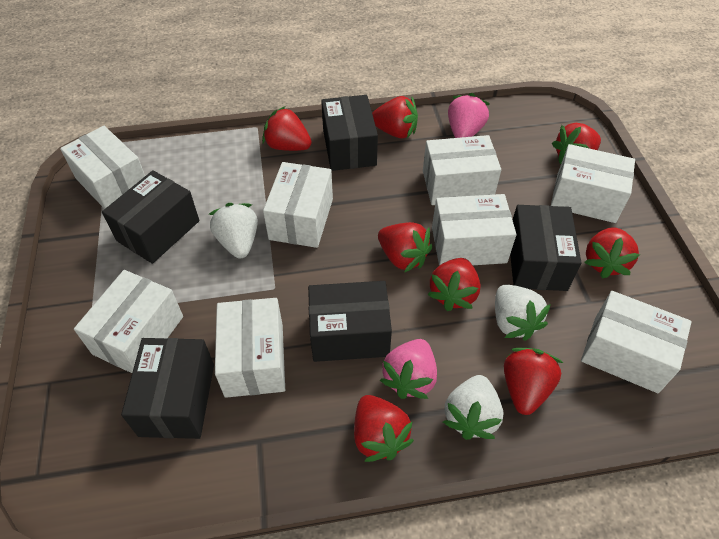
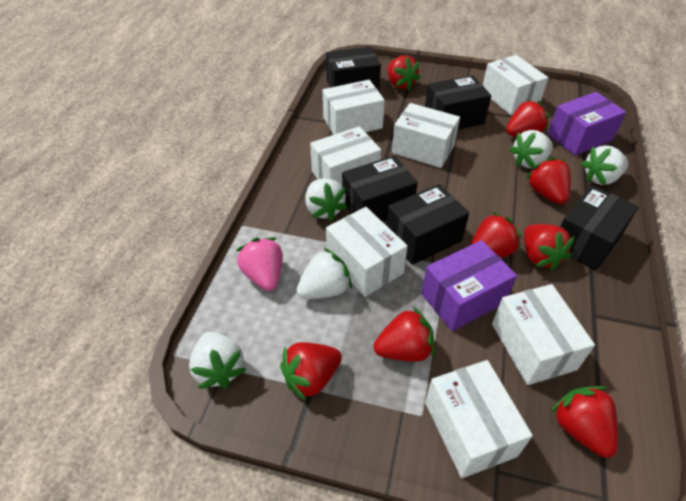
pink strawberry: 2 -> 1
purple box: 0 -> 2
white box: 8 -> 7
white strawberry: 3 -> 5

